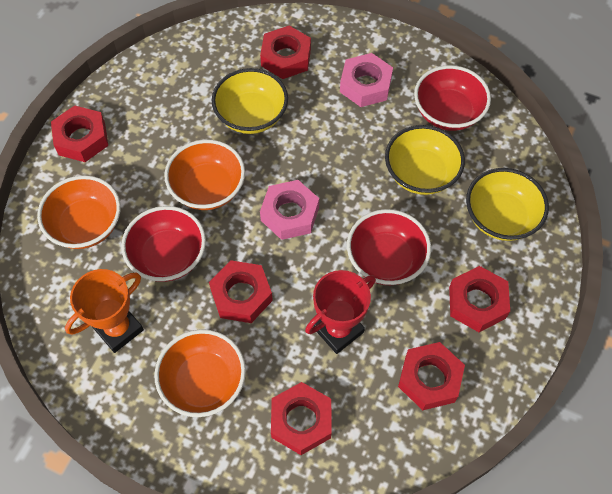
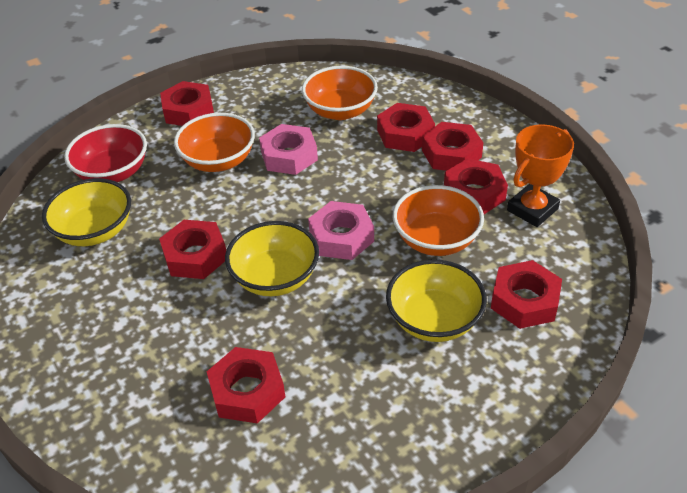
red bowl: 3 -> 1
red nut: 6 -> 7
red trophy: 1 -> 0

